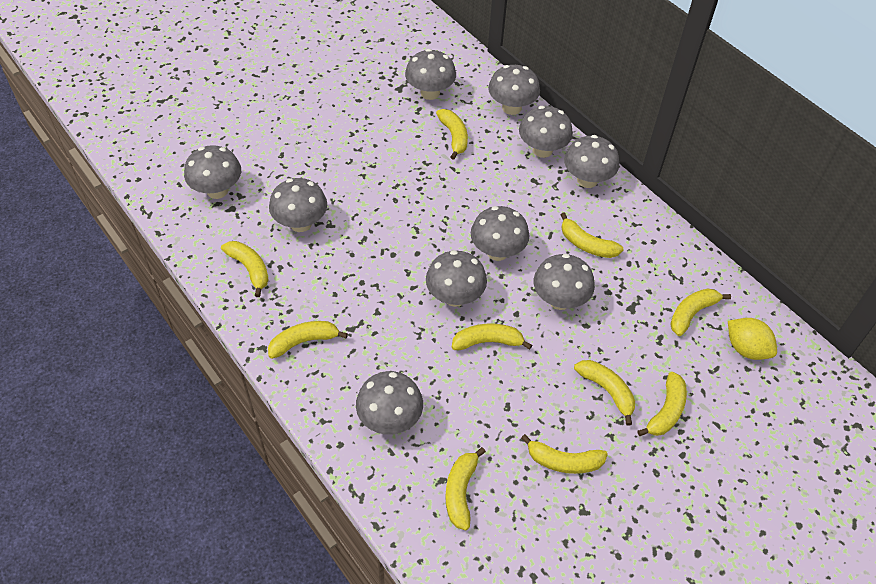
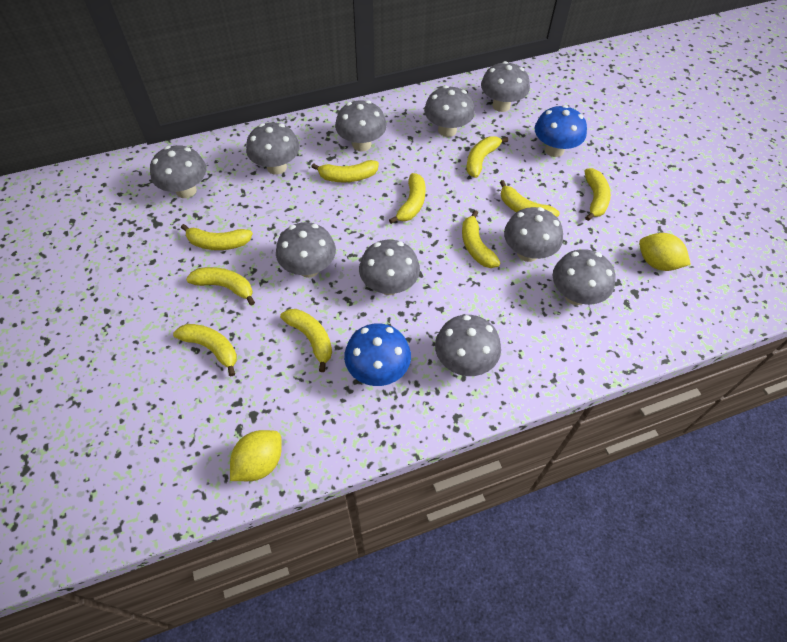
blue mushroom: 0 -> 2
yellow lemon: 1 -> 2

